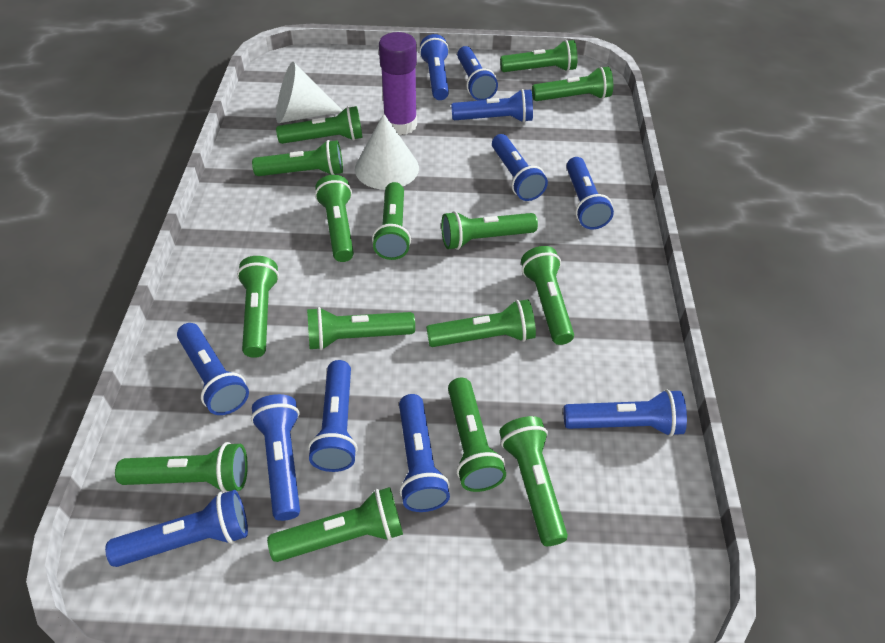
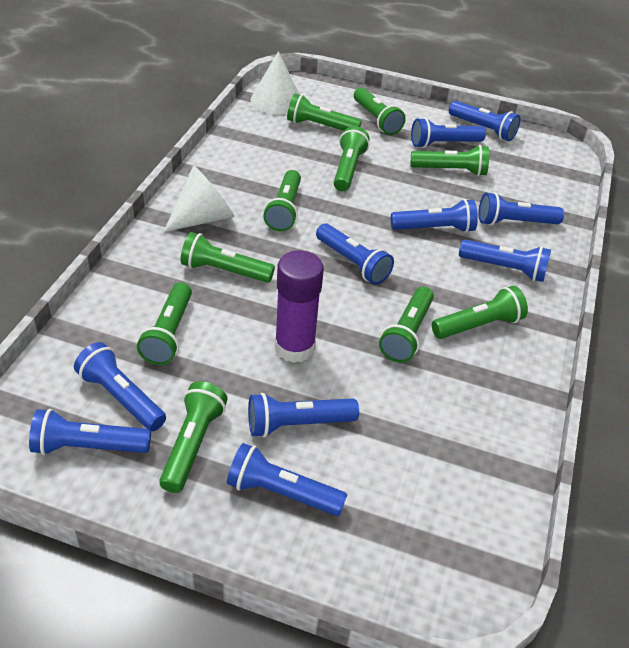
blue flashlight: 11 -> 10
green flashlight: 15 -> 10

